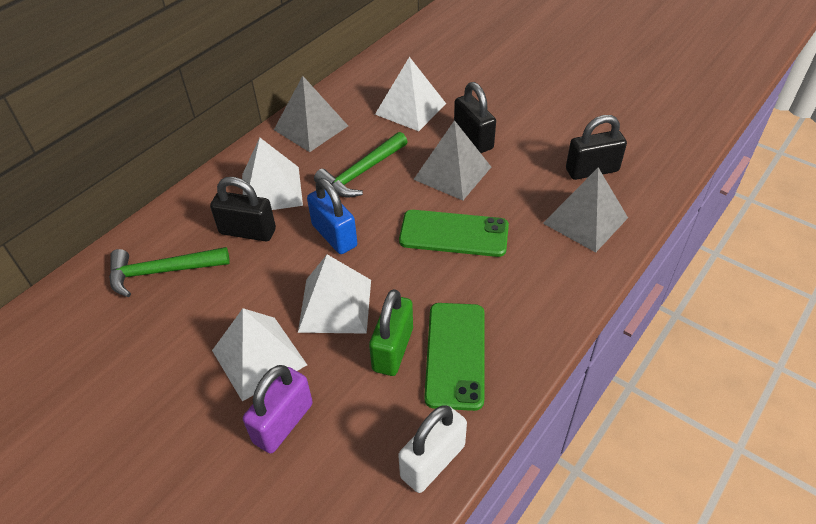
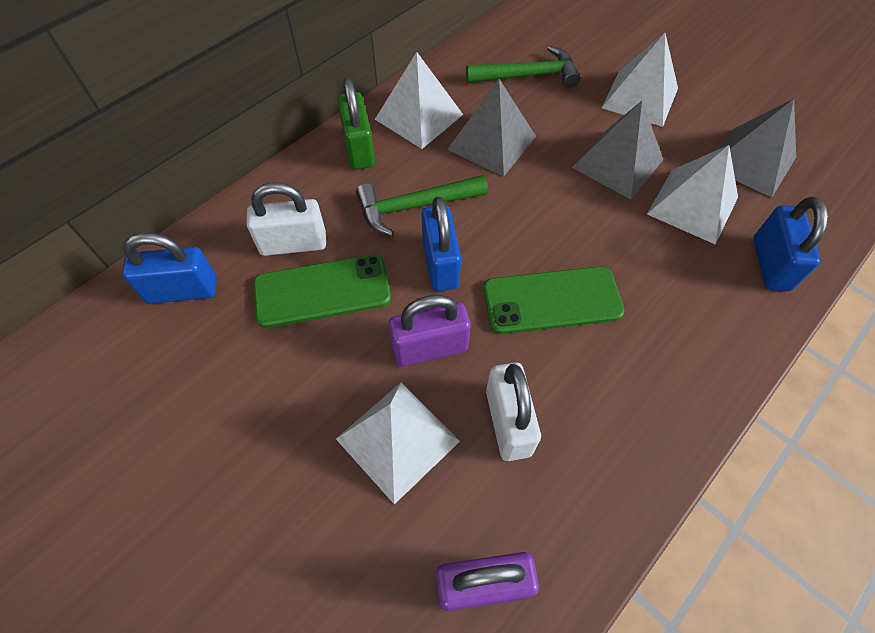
black padlock: 3 -> 0
blue padlock: 1 -> 3
purple padlock: 1 -> 2
white padlock: 1 -> 2

